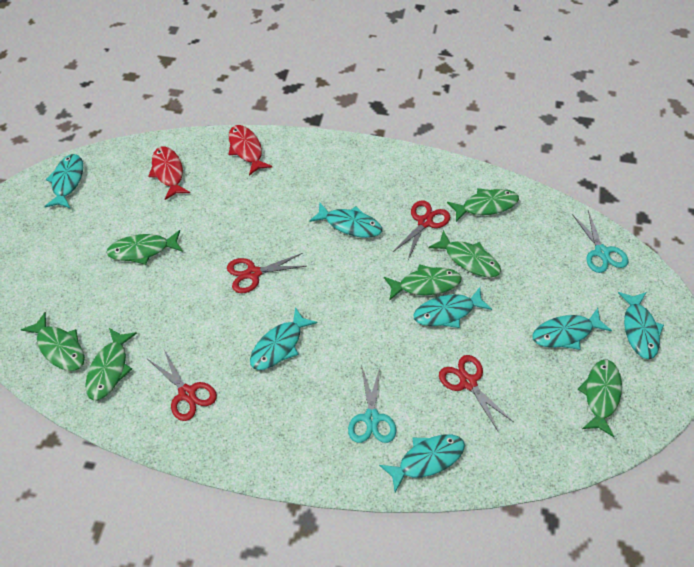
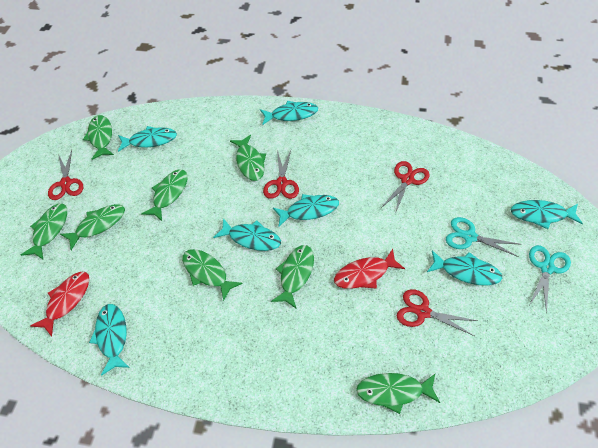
green fish: 7 -> 8

